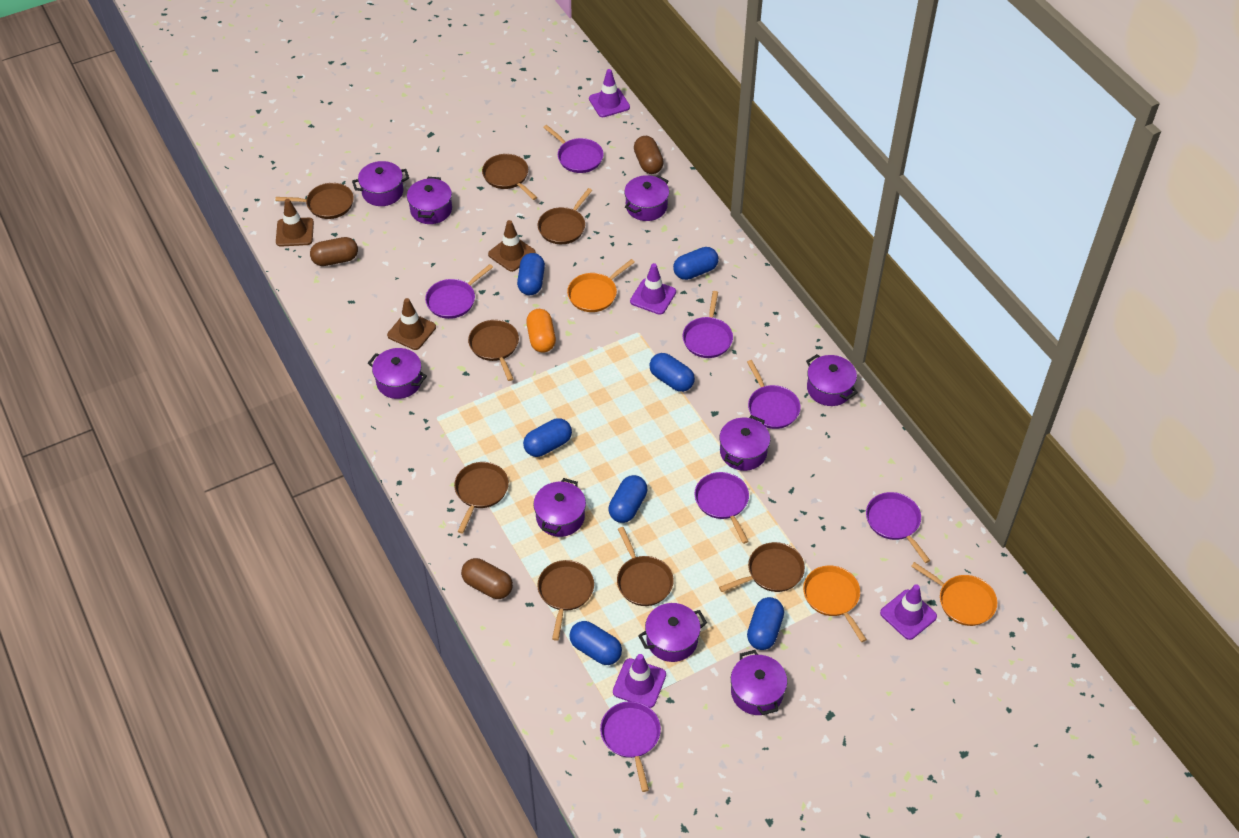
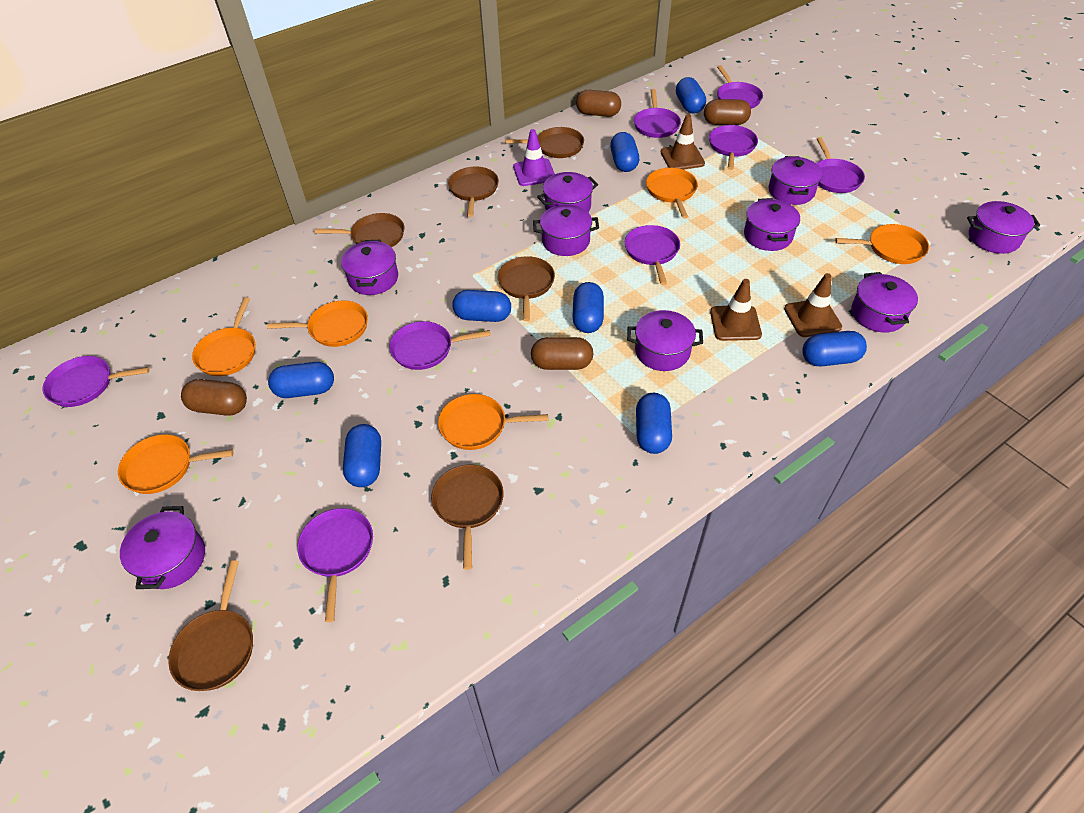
blue capsule: 7 -> 8
brown capsule: 3 -> 4
brown pan: 8 -> 6
orange capsule: 1 -> 0
orange pan: 3 -> 6
purple pan: 7 -> 8
purple traffic cone: 4 -> 1

